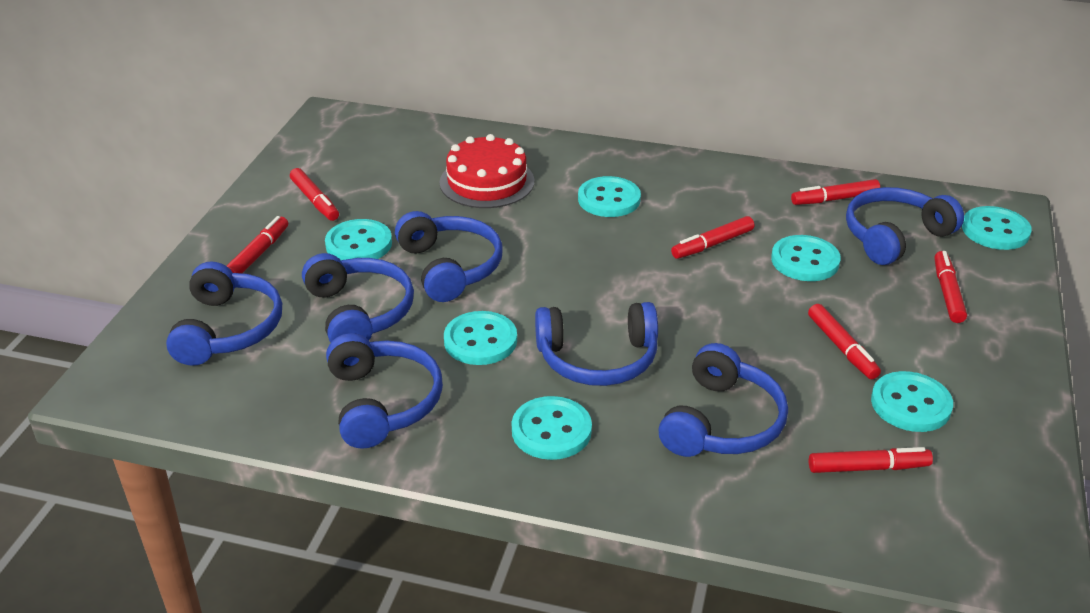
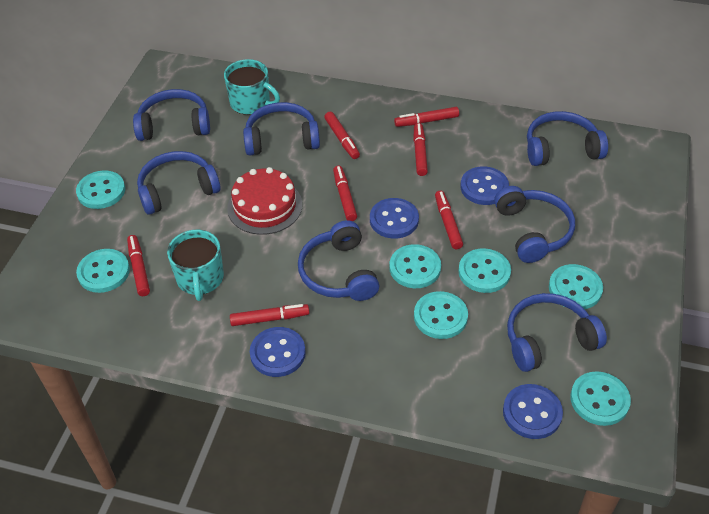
blue button: 0 -> 4
turquoise mug: 0 -> 2

